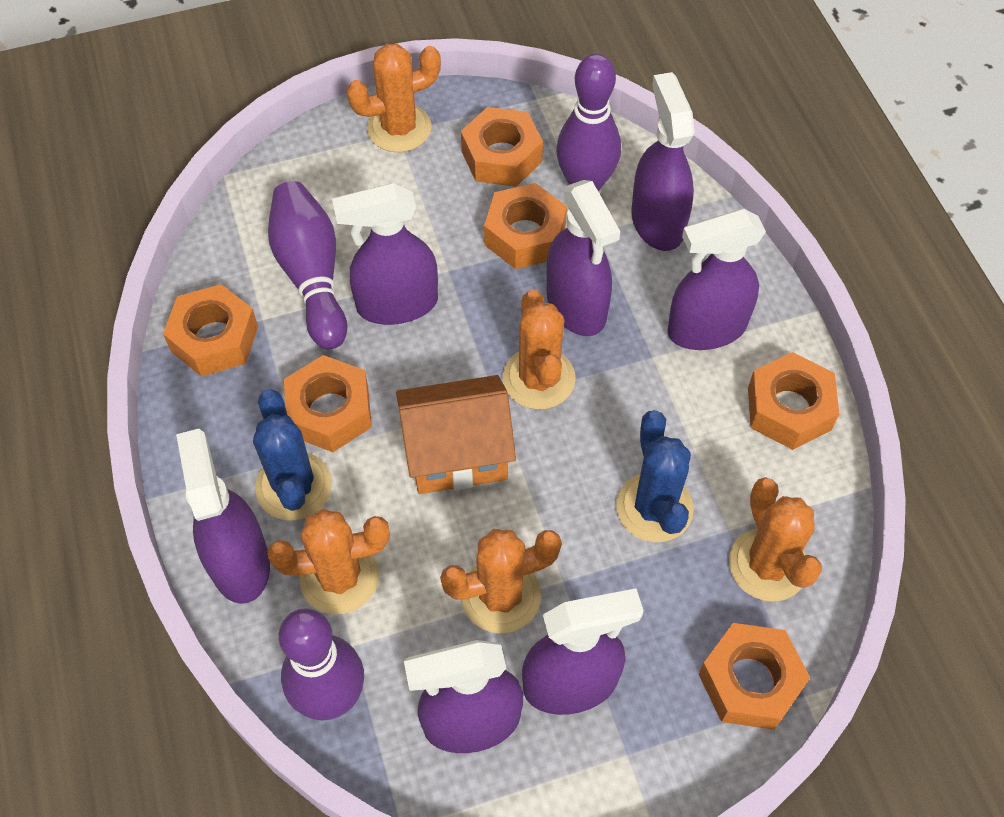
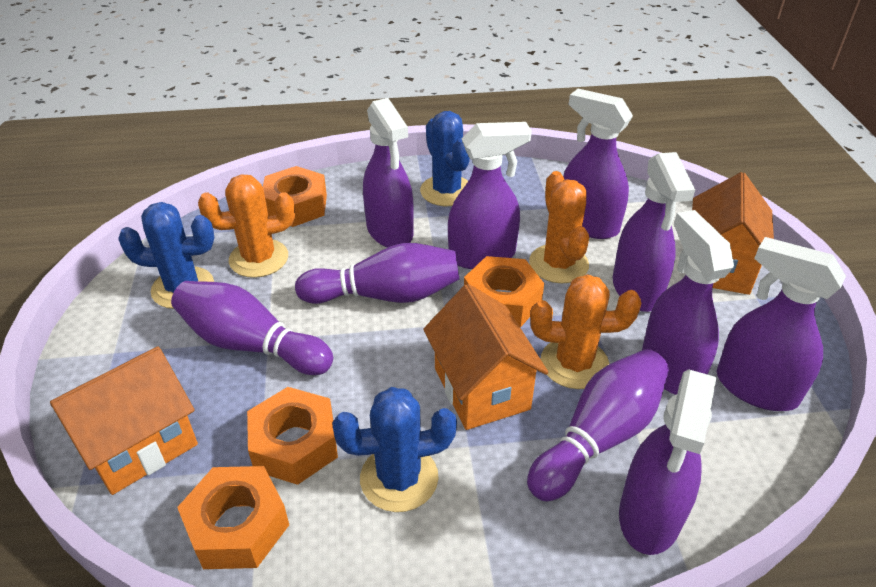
blue cactus: 2 -> 3
orange cactus: 5 -> 3
orange house: 1 -> 3
orange nut: 6 -> 4

